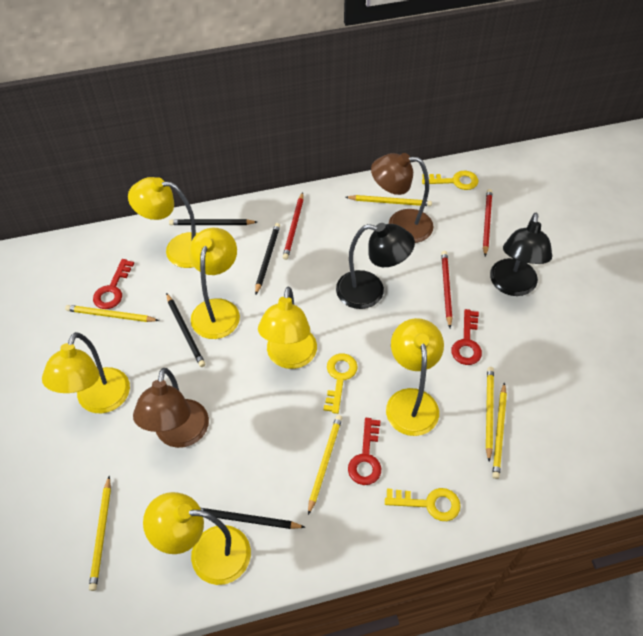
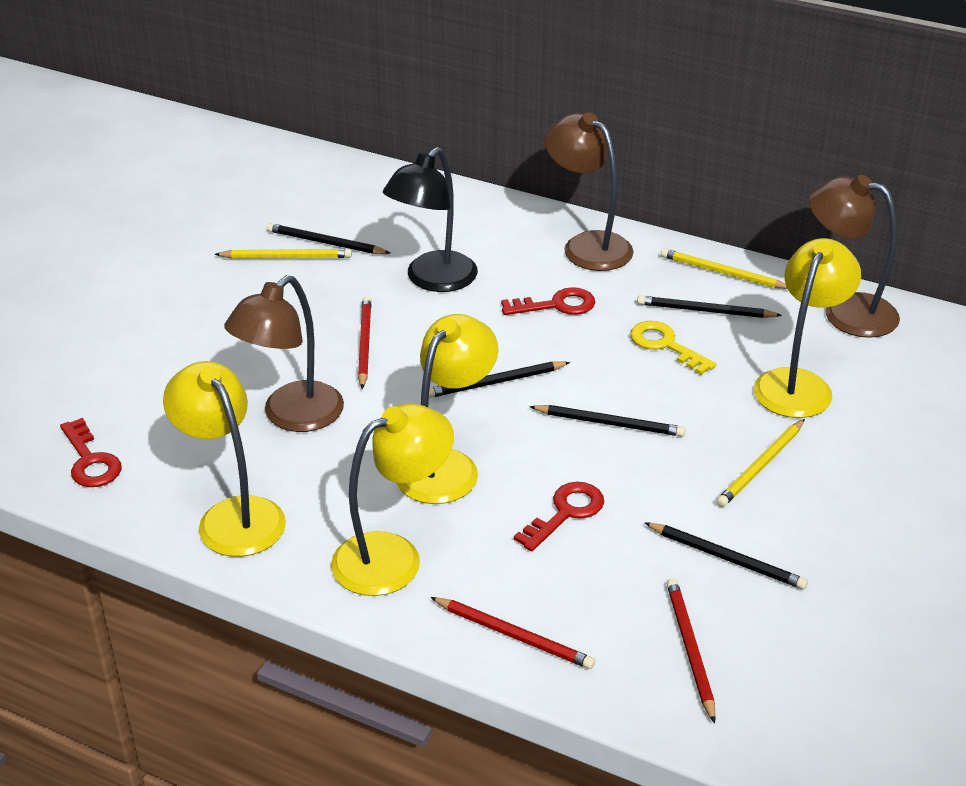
black lamp: 2 -> 1
black pencil: 4 -> 5
brown lamp: 2 -> 3
yellow key: 3 -> 1
yellow lamp: 6 -> 4
yellow pencil: 6 -> 3

